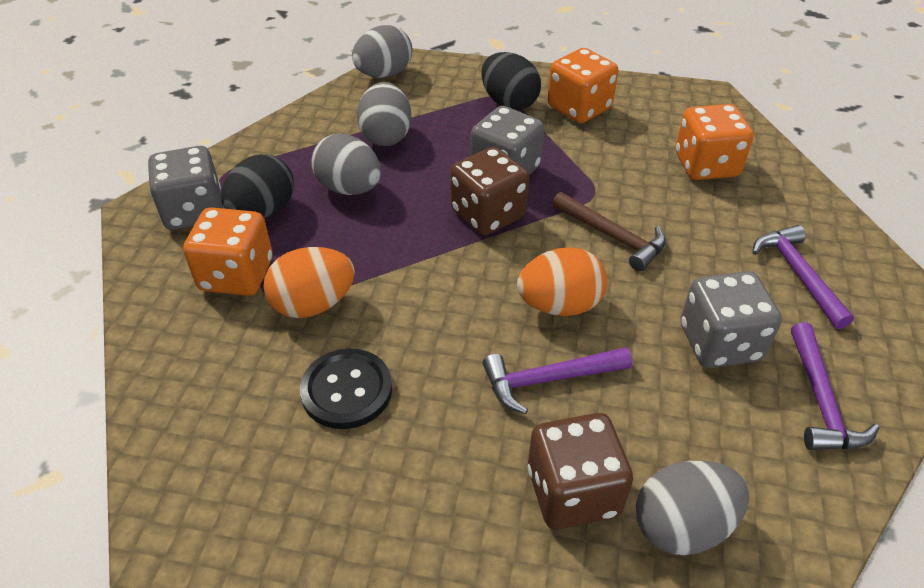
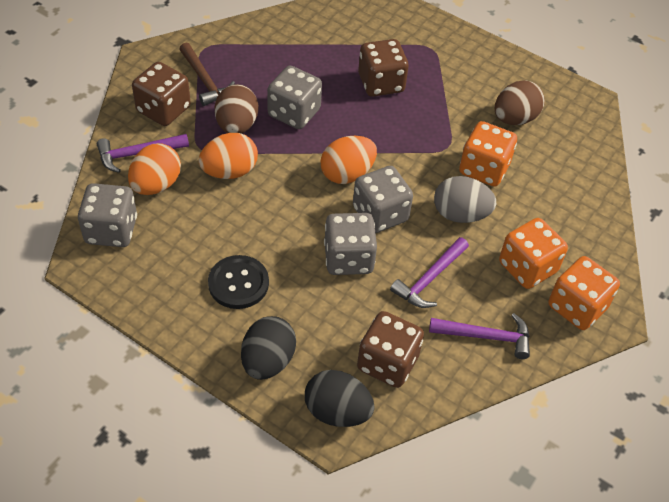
brown dice: 2 -> 3
brown egg: 0 -> 2
grey dice: 3 -> 4
grey egg: 4 -> 1
orange egg: 2 -> 3

